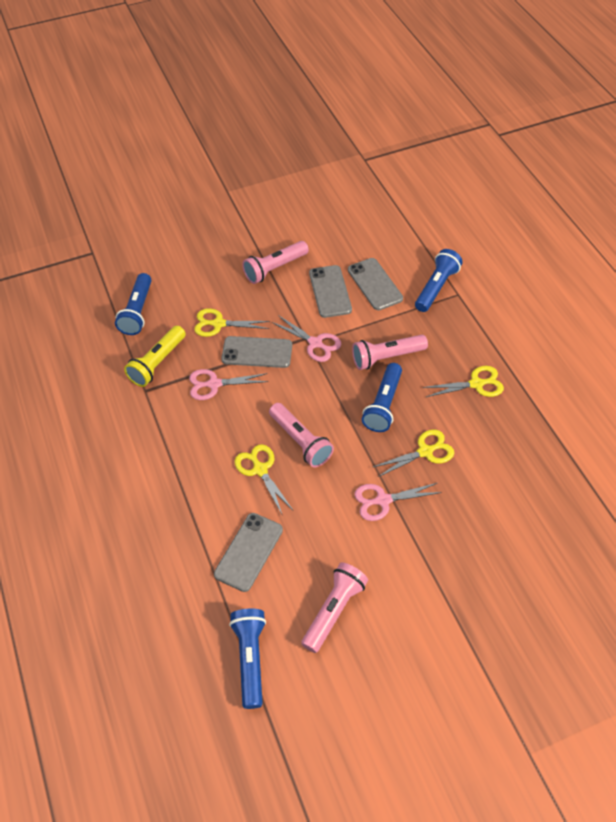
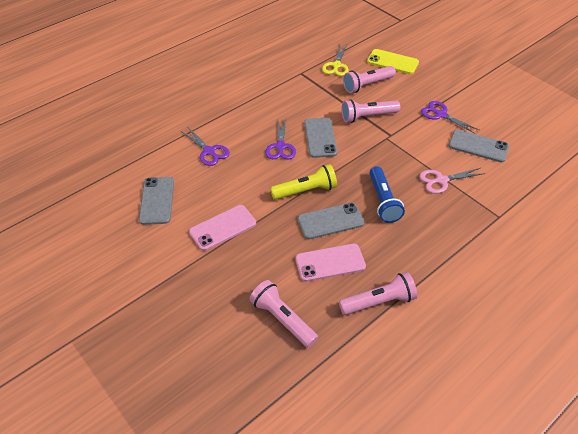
blue flashlight: 4 -> 1
pink phone: 0 -> 2
pink scissors: 3 -> 1
purple scissors: 0 -> 3
yellow phone: 0 -> 1
yellow scissors: 4 -> 1

